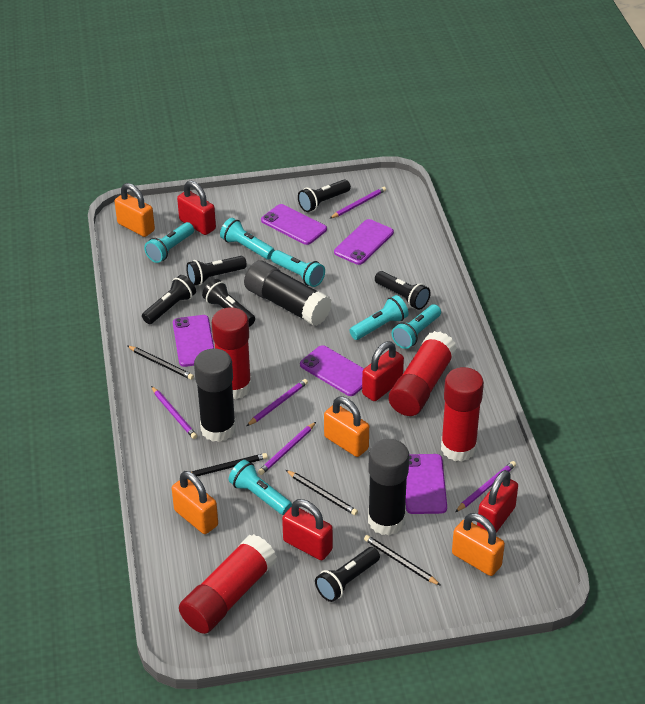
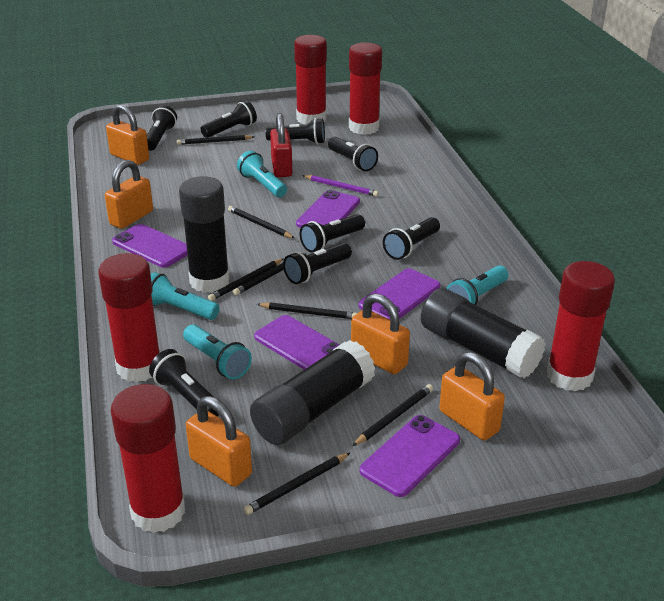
black flashlight: 6 -> 8
black pencil: 4 -> 7
orange padlock: 4 -> 5
purple pencil: 5 -> 1
red glue stick: 4 -> 5
red padlock: 4 -> 1
turquoise flashlight: 6 -> 4

